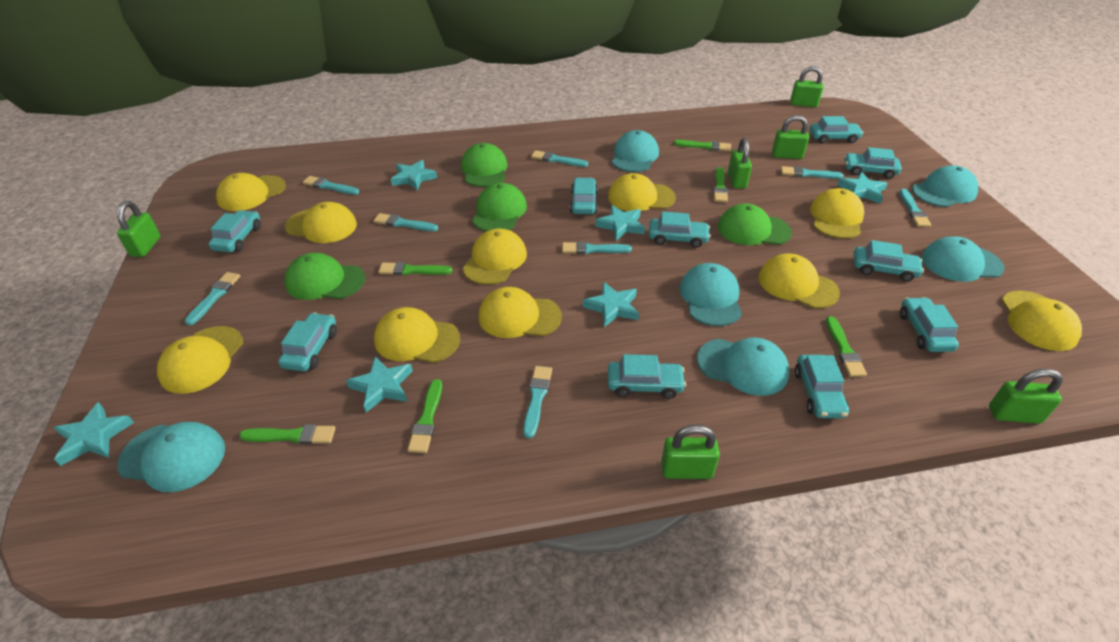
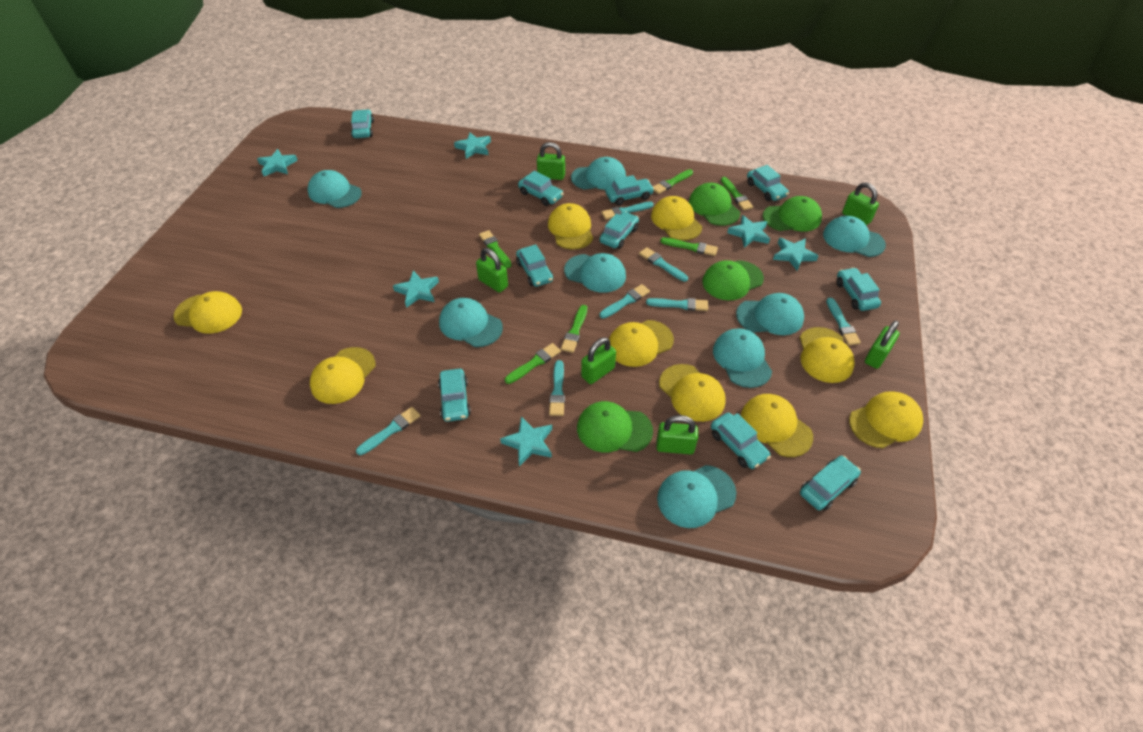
turquoise brush: 8 -> 7
turquoise cap: 6 -> 8
yellow cap: 10 -> 9

